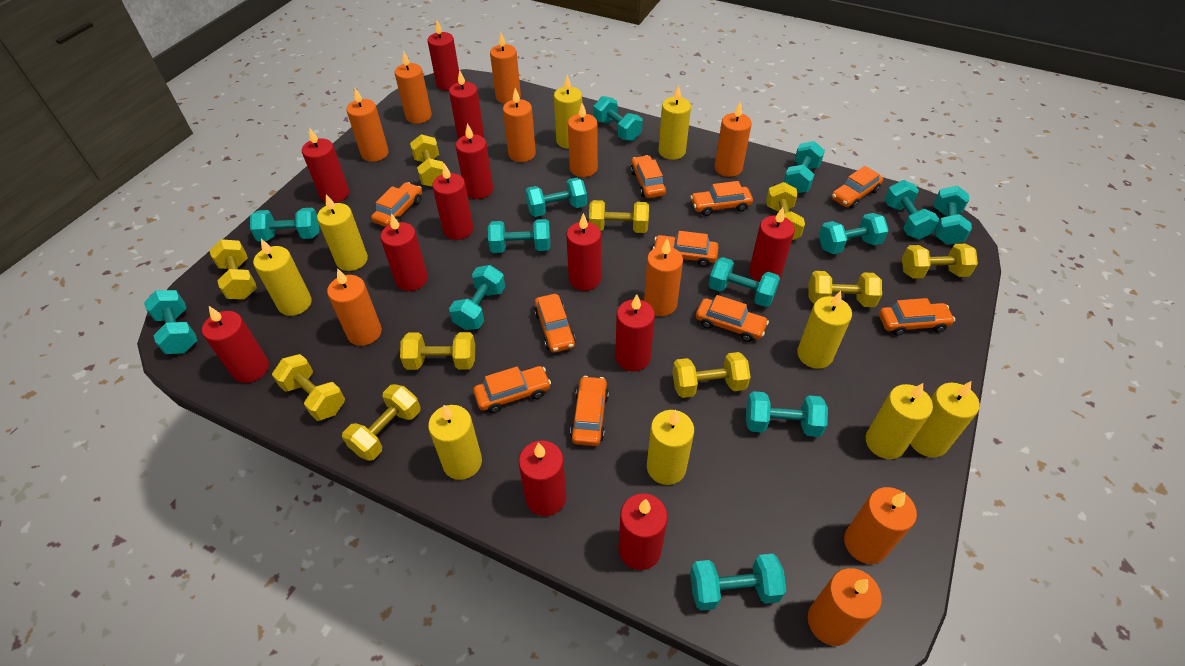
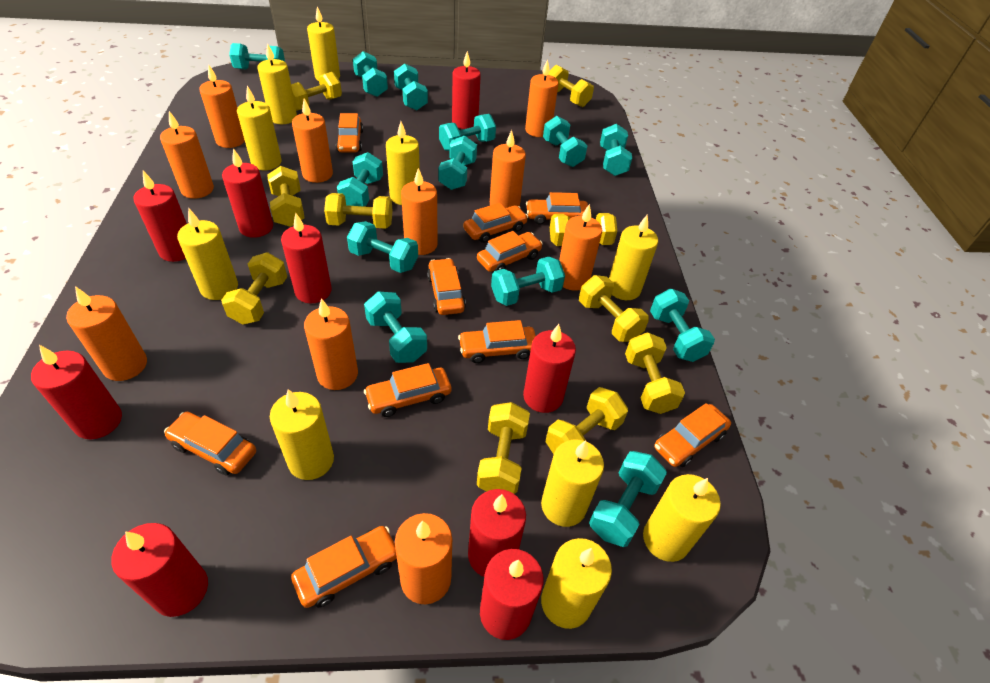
red candle: 12 -> 9
yellow candle: 9 -> 10

